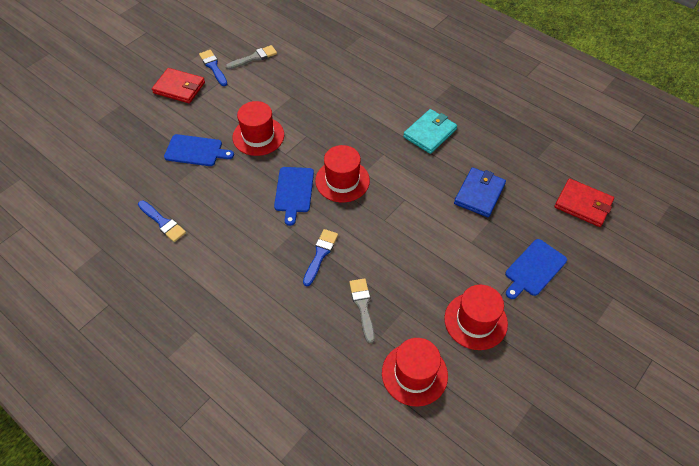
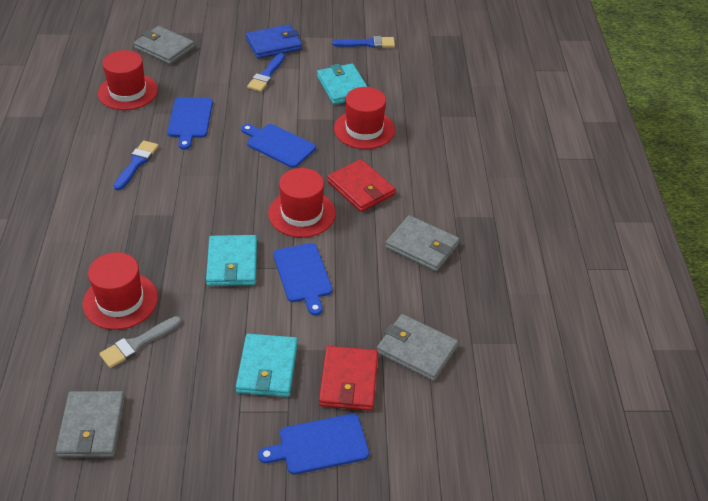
blue cutting board: 3 -> 4
grey brush: 2 -> 1
grey wallet: 0 -> 4
turquoise wallet: 1 -> 3

